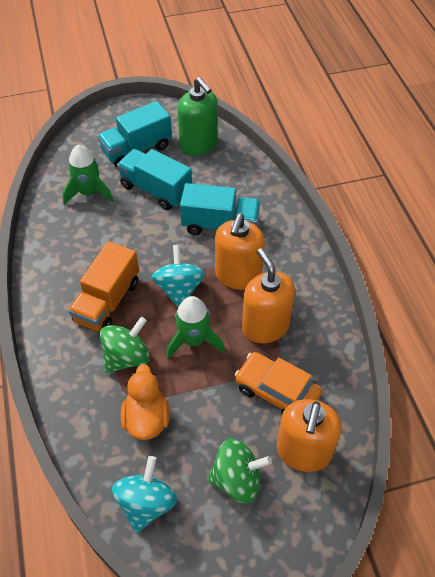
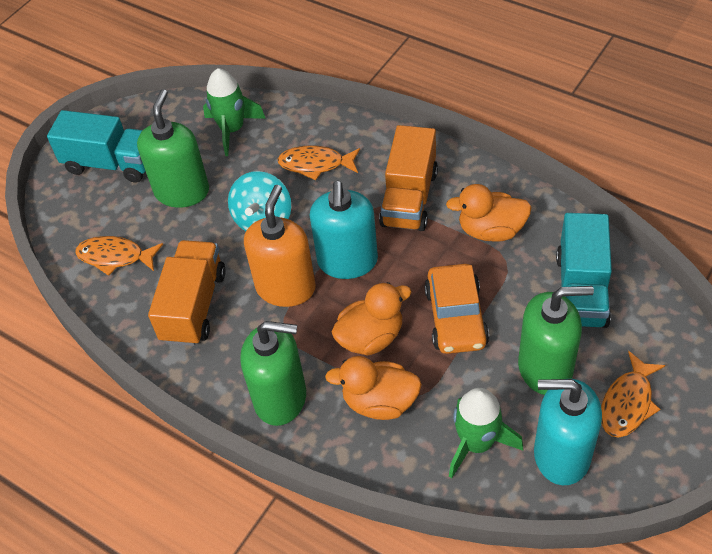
green soap dispenser: 1 -> 3
green spinning top: 2 -> 0
orange duck: 1 -> 3
orange fish: 0 -> 3
orange soap dispenser: 3 -> 1
orange truck: 1 -> 2
turquoise soap dispenser: 0 -> 2
turquoise spinning top: 2 -> 1
turquoise truck: 3 -> 2

